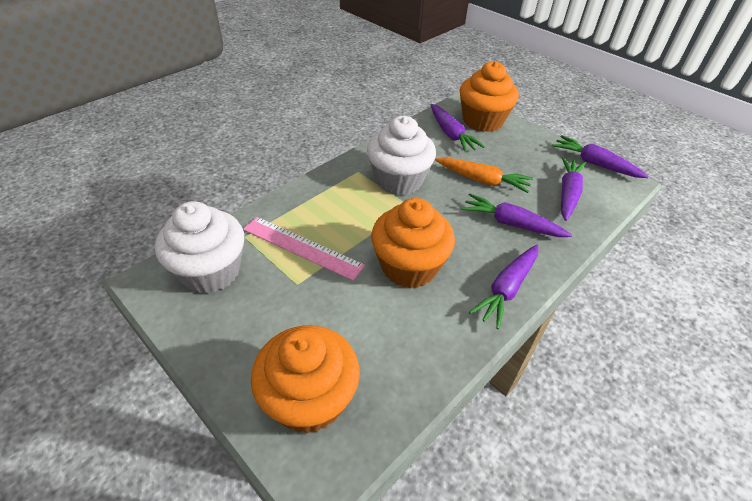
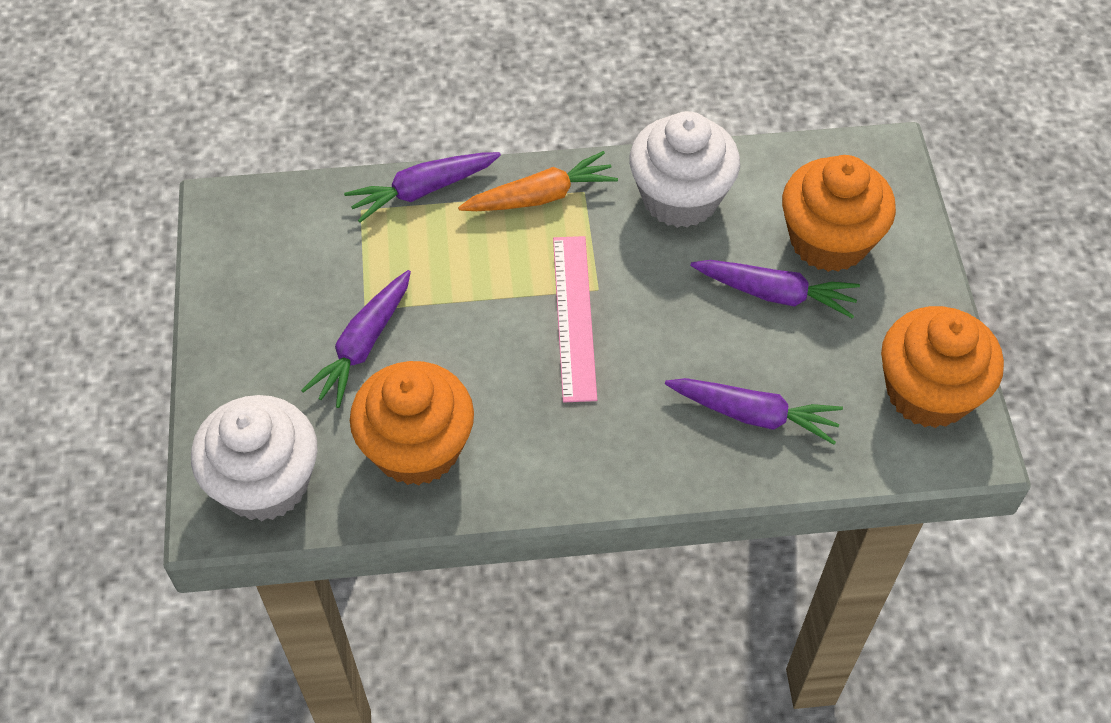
purple carrot: 5 -> 4

